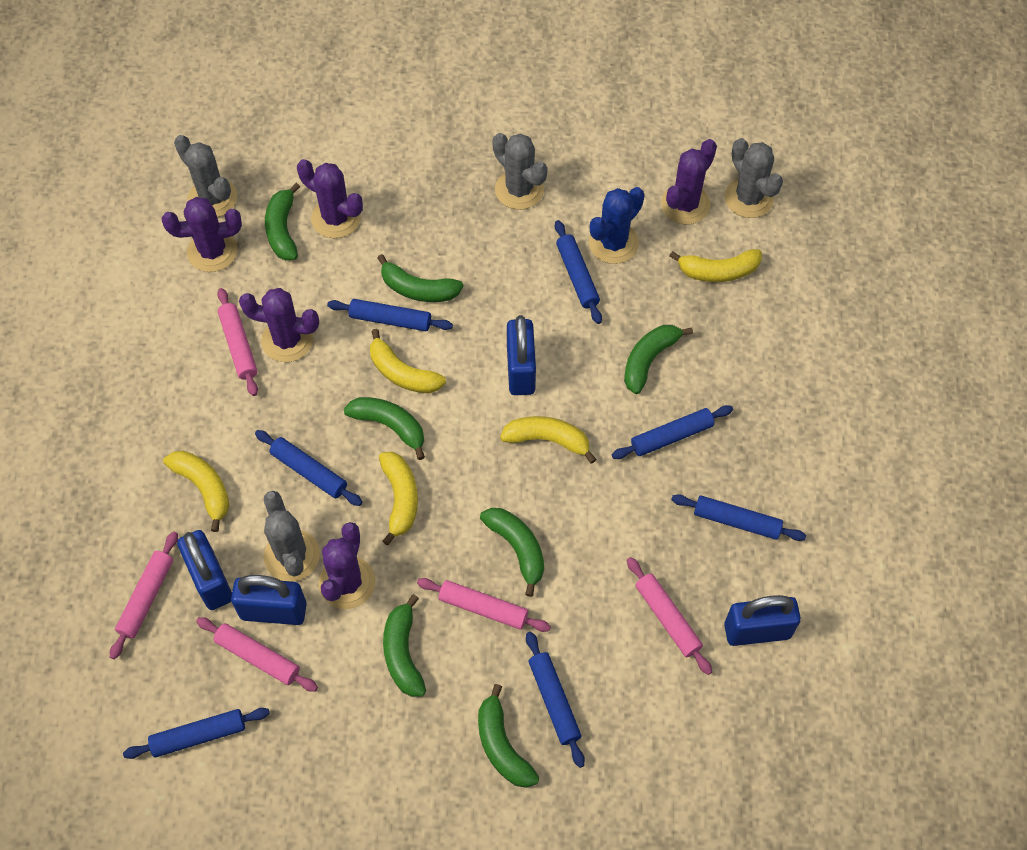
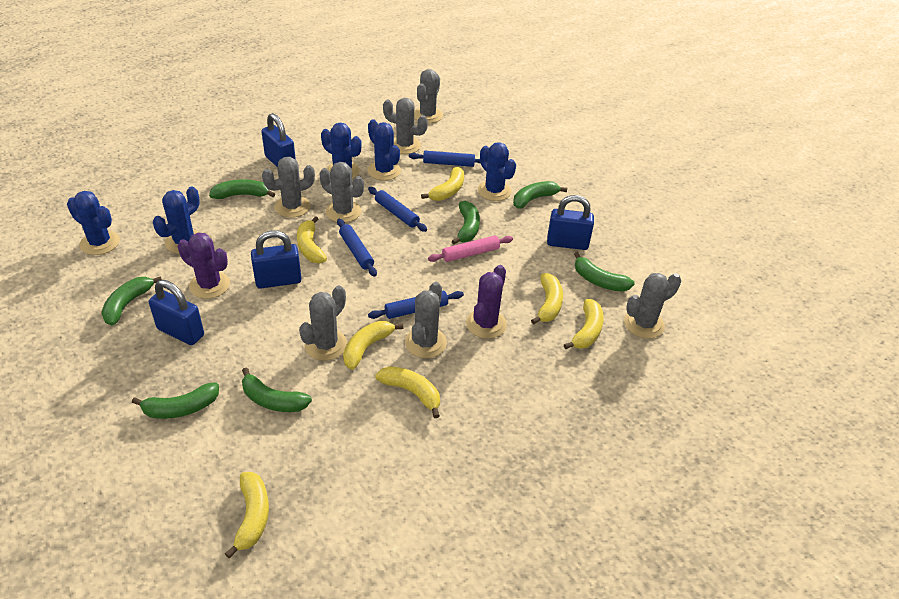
blue cactus: 1 -> 5
blue rolling pin: 7 -> 4
grey cactus: 4 -> 7
pink rolling pin: 5 -> 1
purple cactus: 5 -> 2
yellow banana: 5 -> 7

